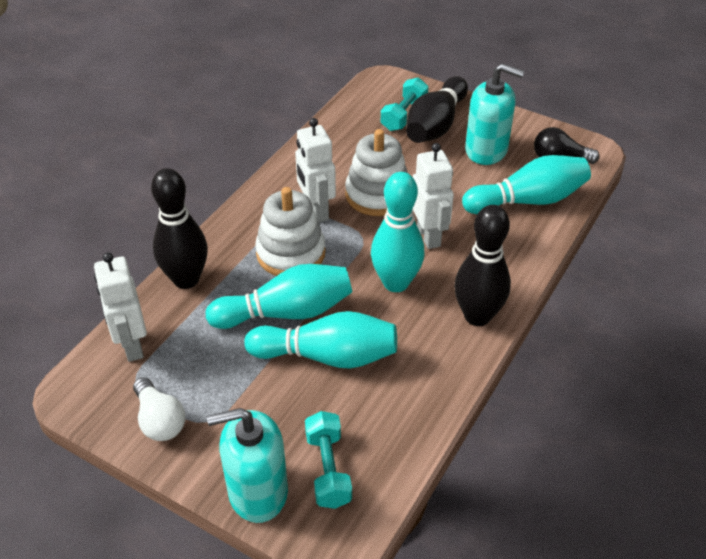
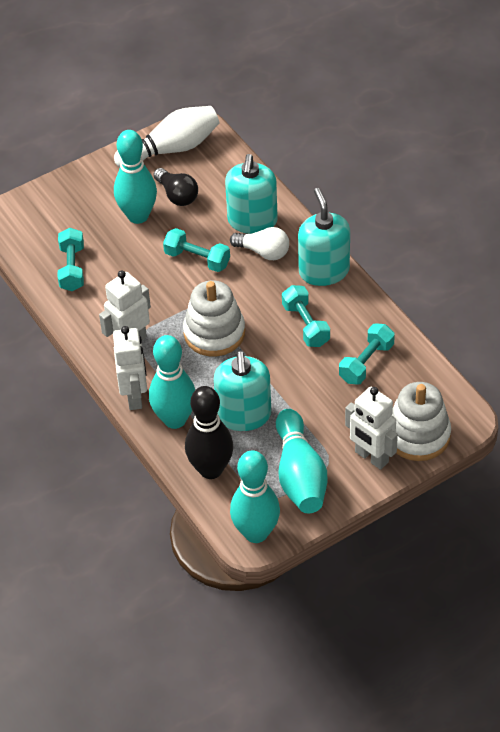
black bowling pin: 3 -> 1
turquoise dumbbell: 2 -> 4
turquoise soap dispenser: 2 -> 3
white bowling pin: 0 -> 1

